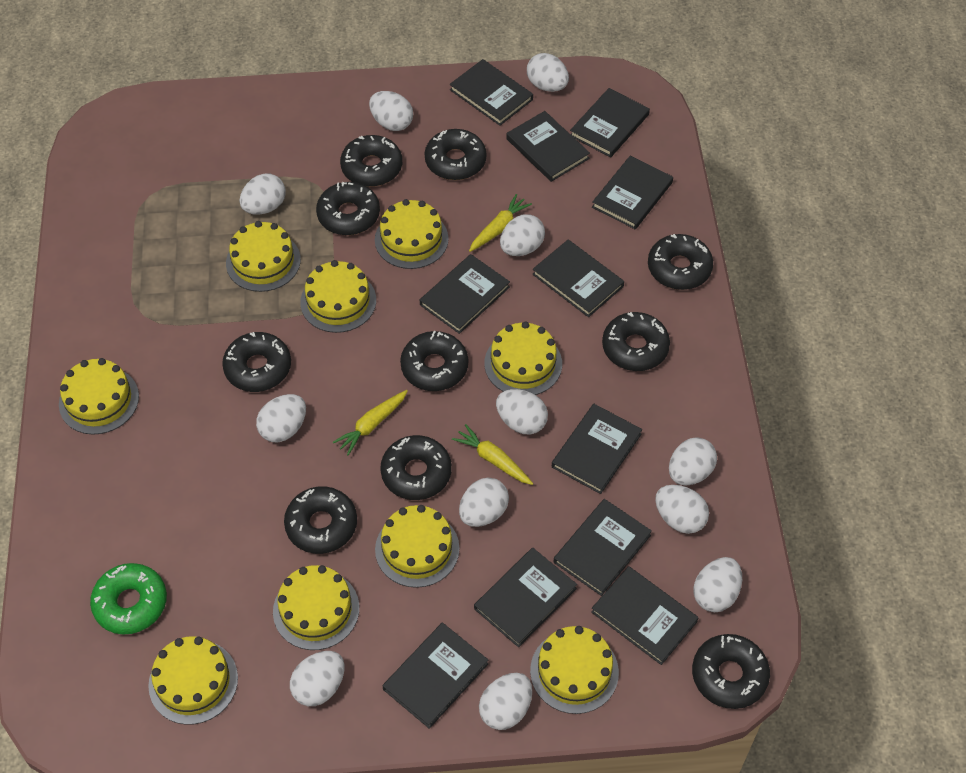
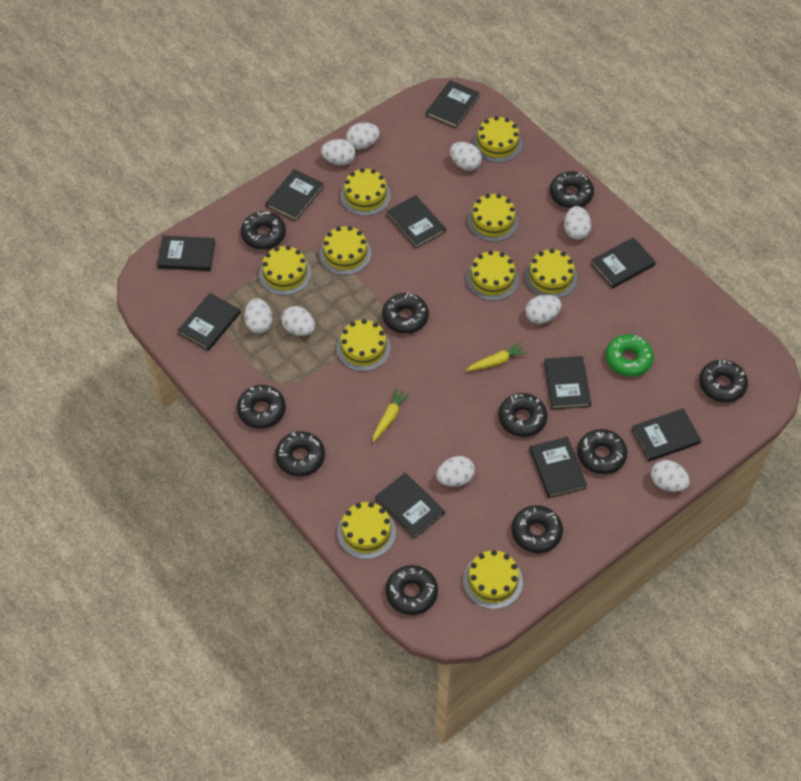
black book: 11 -> 10
white egg: 12 -> 9
yellow cake: 9 -> 10
yellow carrot: 3 -> 2

